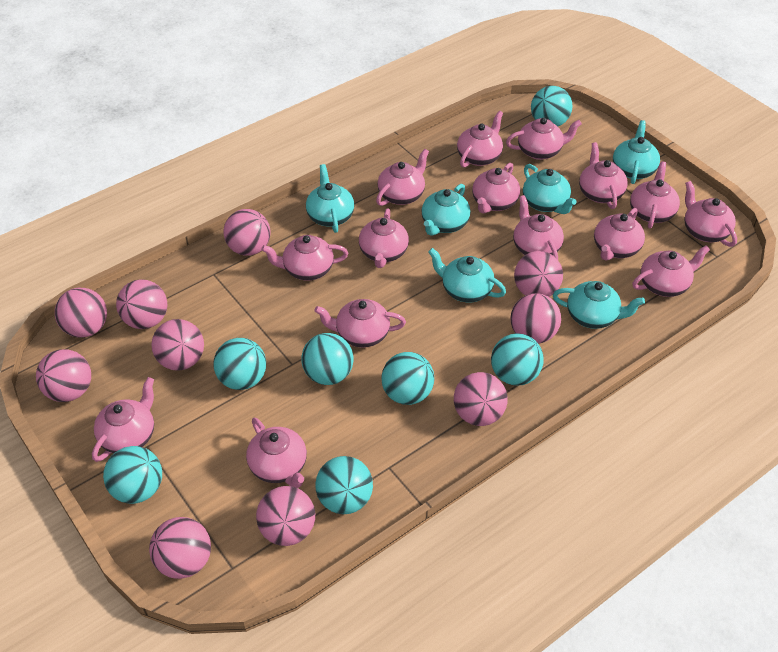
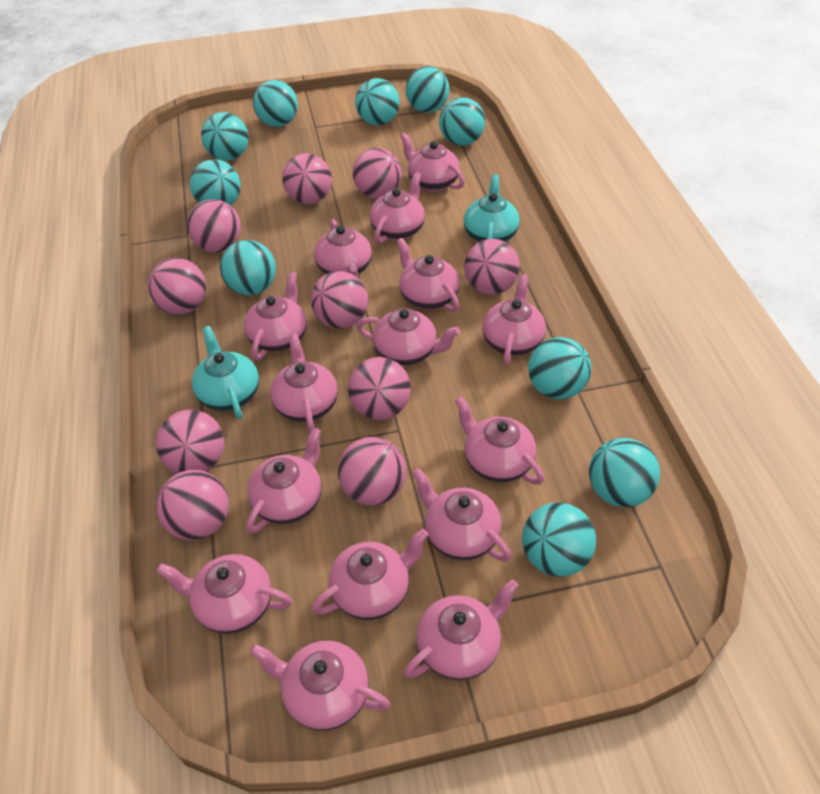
turquoise ball: 7 -> 10
turquoise teapot: 6 -> 2

